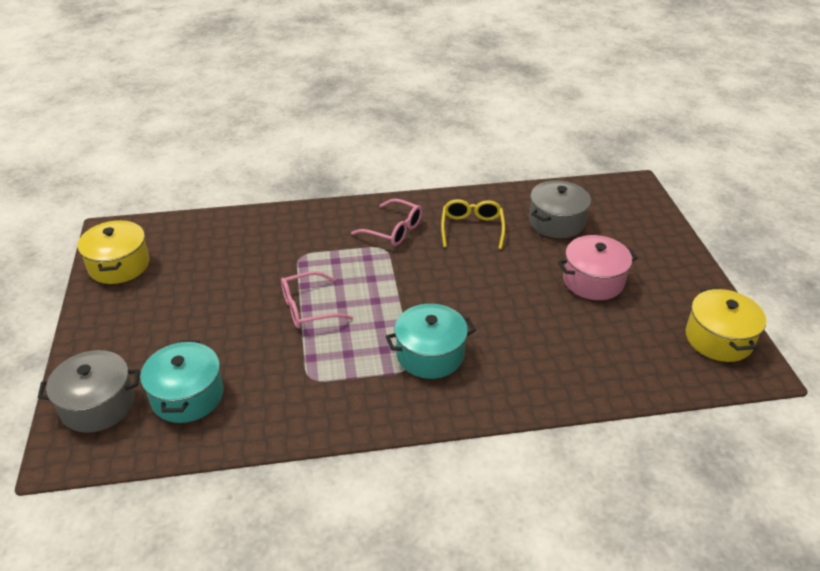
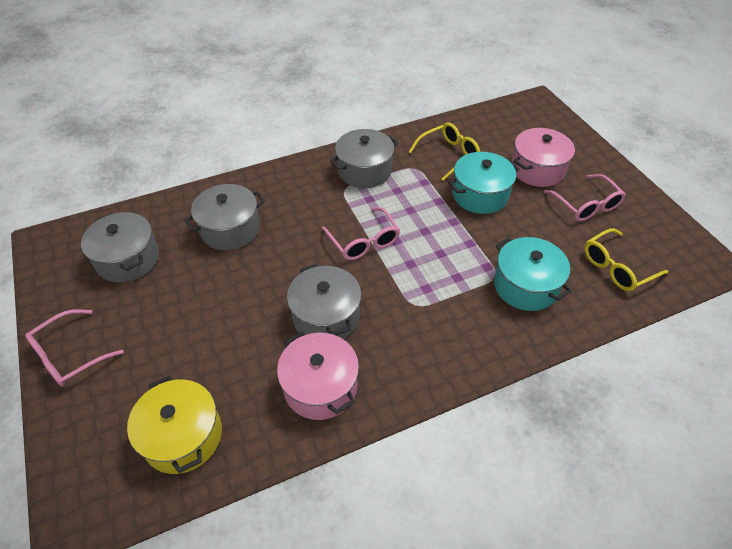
grey pot: 2 -> 4
pink glasses: 2 -> 3
pink pot: 1 -> 2
yellow glasses: 1 -> 2
yellow pot: 2 -> 1

